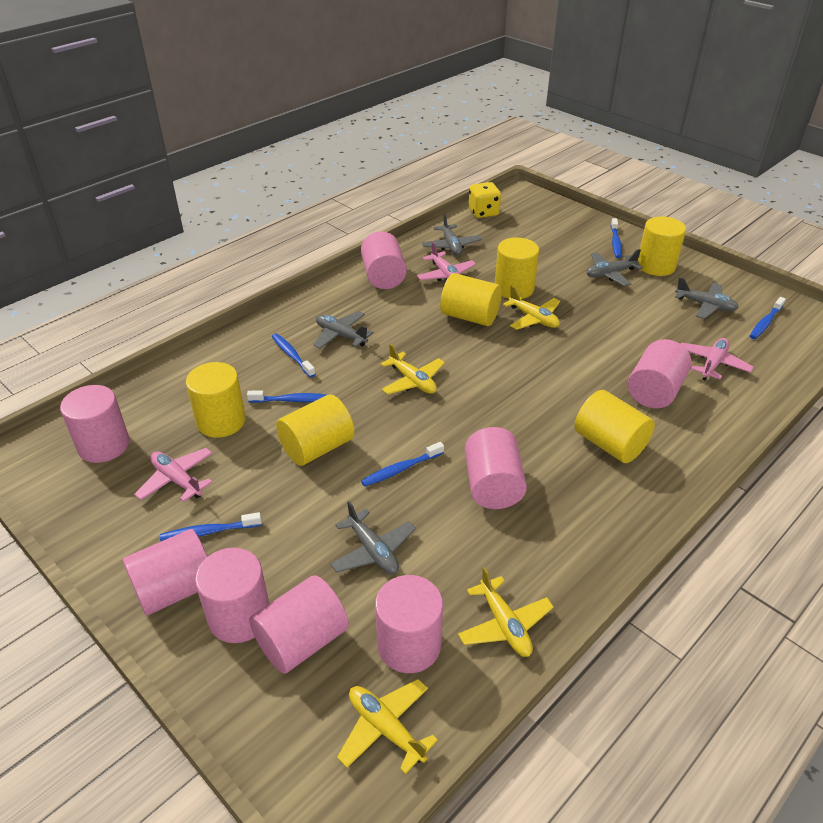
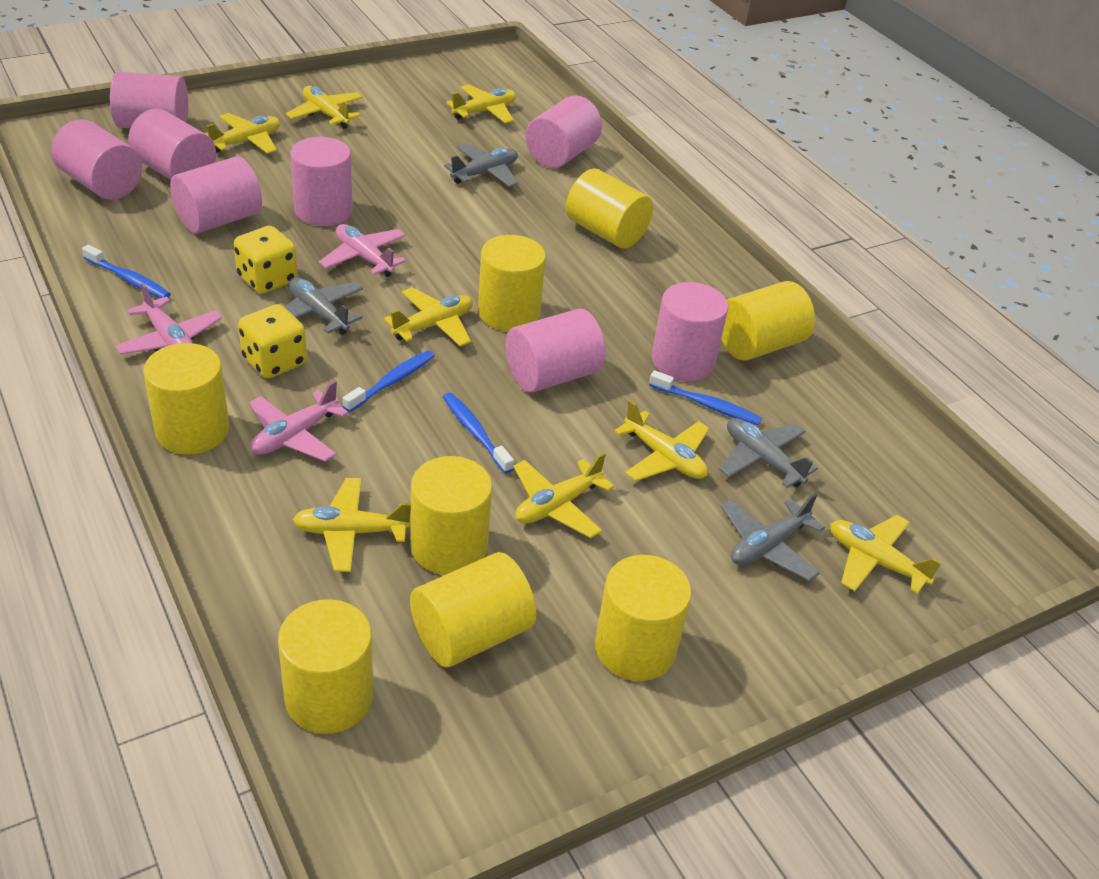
blue toothbrush: 6 -> 4
grey plane: 5 -> 4
yellow cylinder: 6 -> 8
yellow dice: 1 -> 2
yellow plane: 4 -> 8

